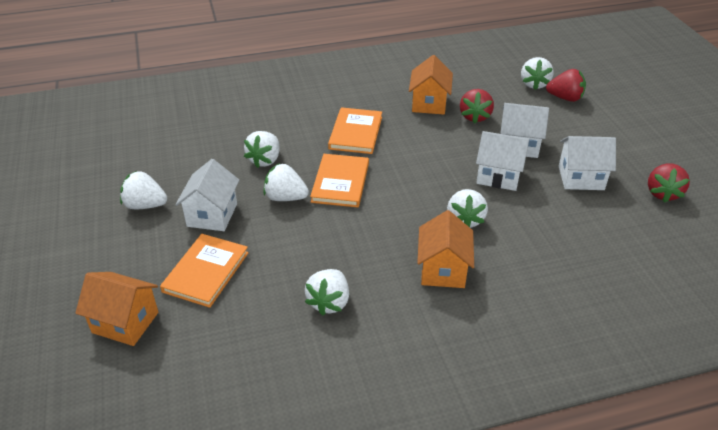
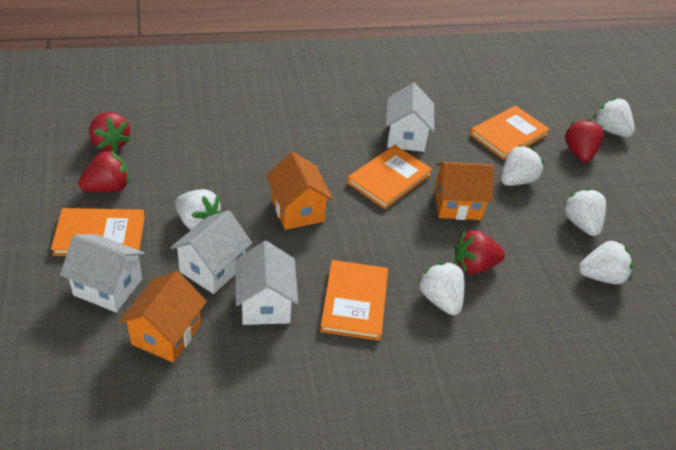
orange book: 3 -> 4
red strawberry: 3 -> 4

